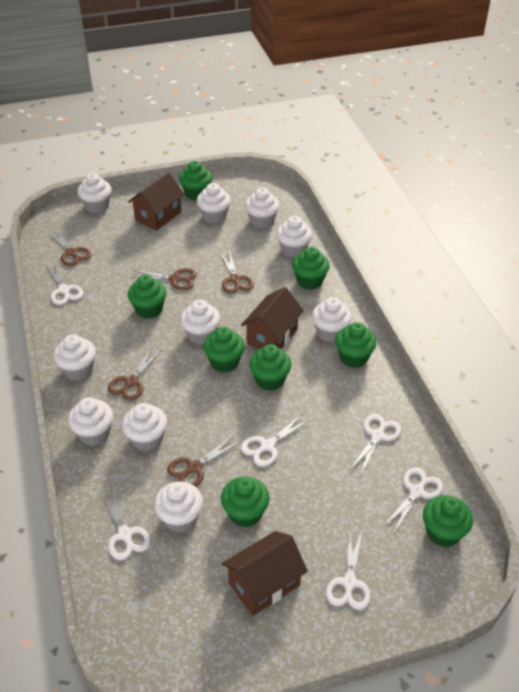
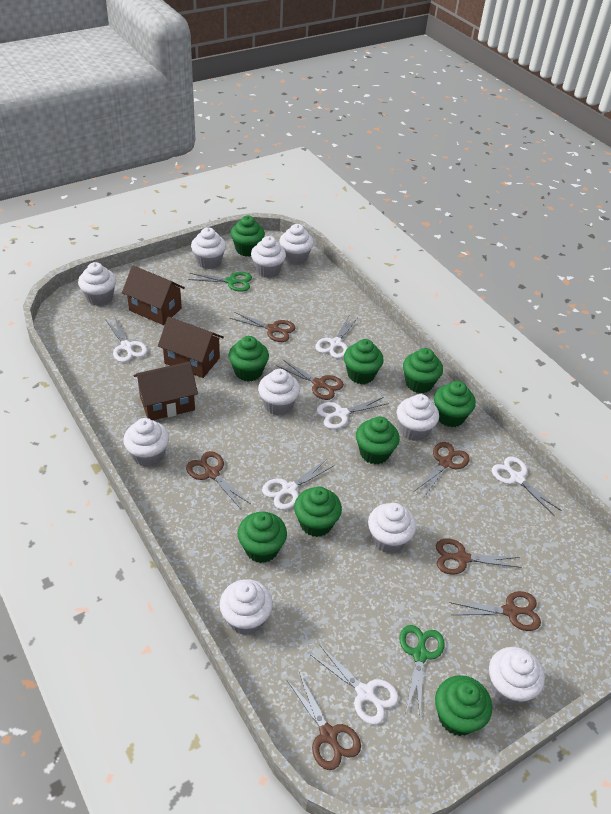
brown scissors: 5 -> 7
green cupcake: 8 -> 9
green scissors: 0 -> 2

